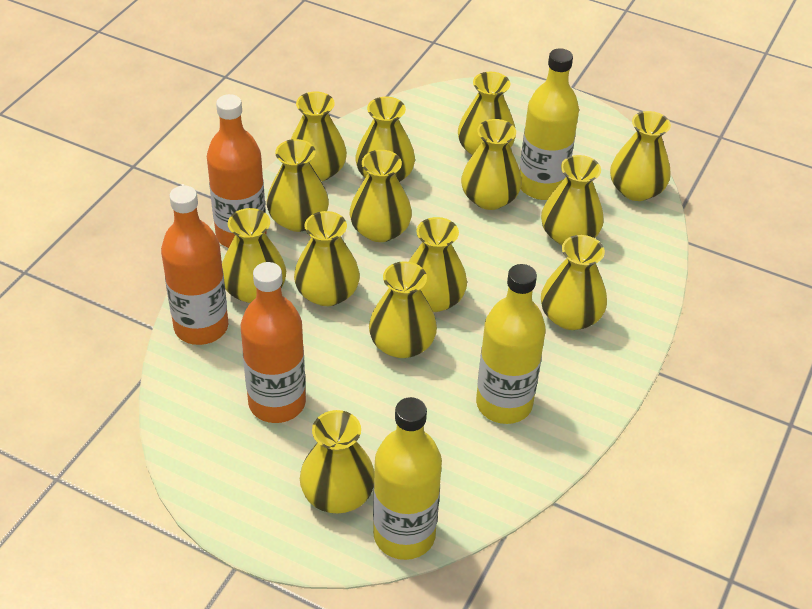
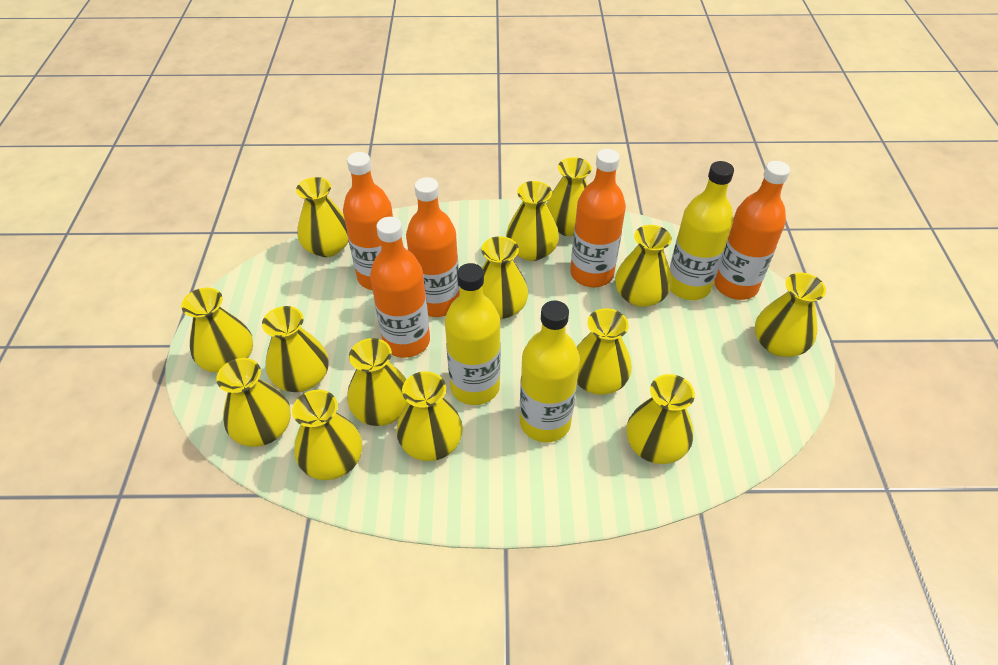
orange bottle: 3 -> 5

